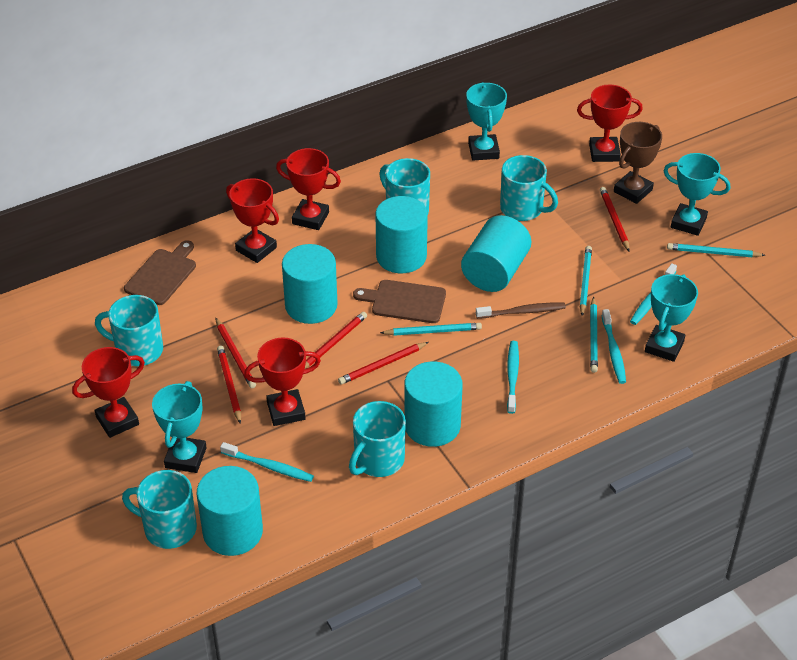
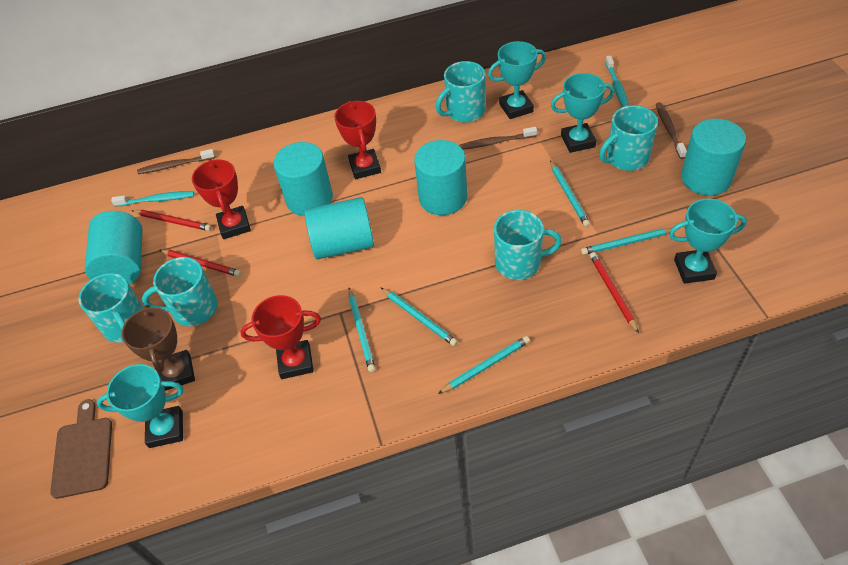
brown cutting board: 2 -> 1
brown toothbrush: 1 -> 3
red pencil: 5 -> 3
red trophy: 5 -> 3
turquoise pencil: 4 -> 5
turquoise toothbrush: 4 -> 2

